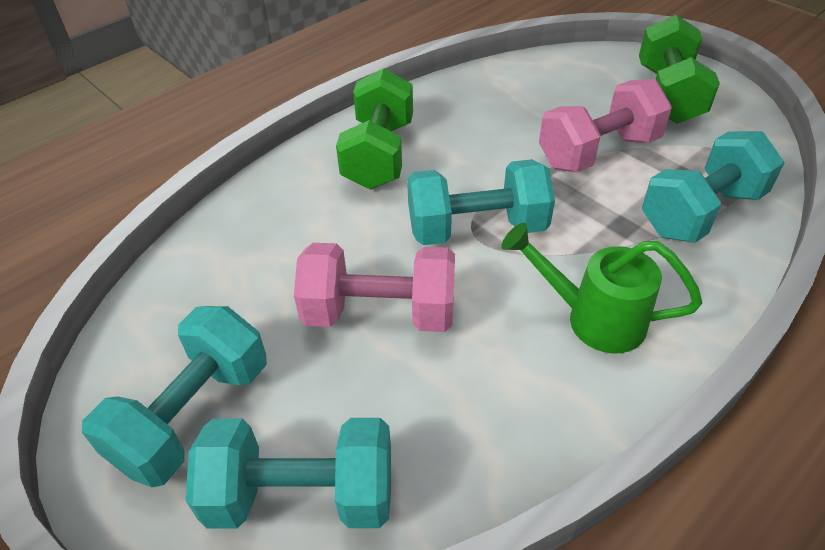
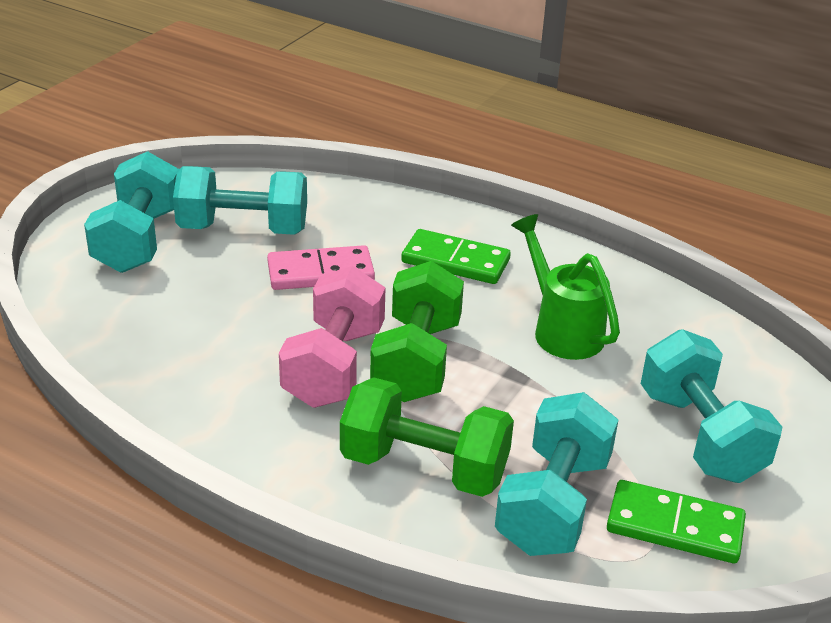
green domino: 0 -> 2
pink domino: 0 -> 1
pink dumbbell: 2 -> 1

